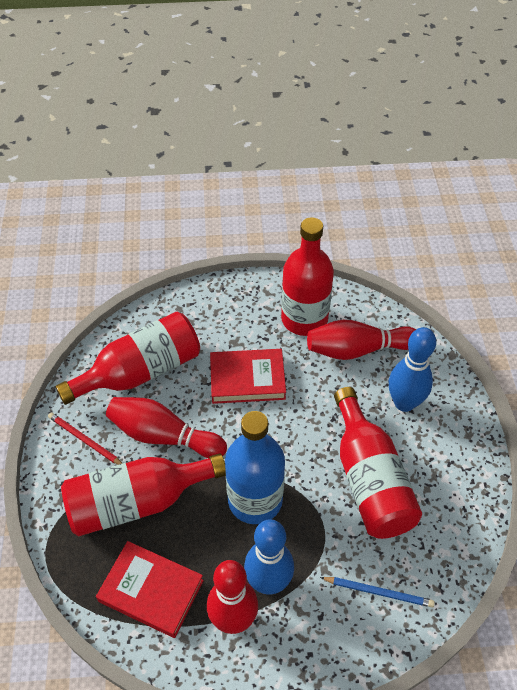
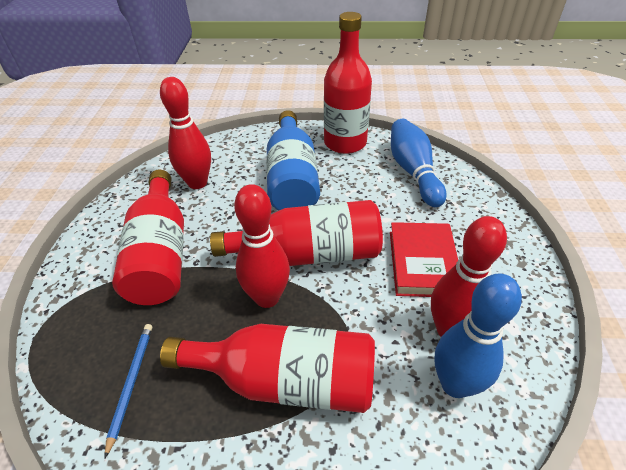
red book: 2 -> 1
red pencil: 1 -> 0

